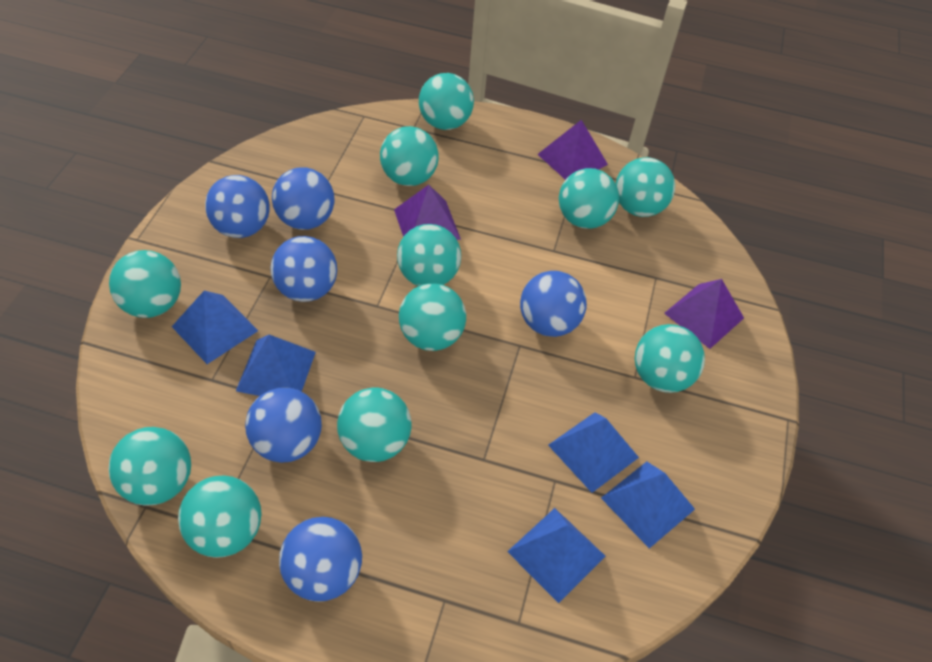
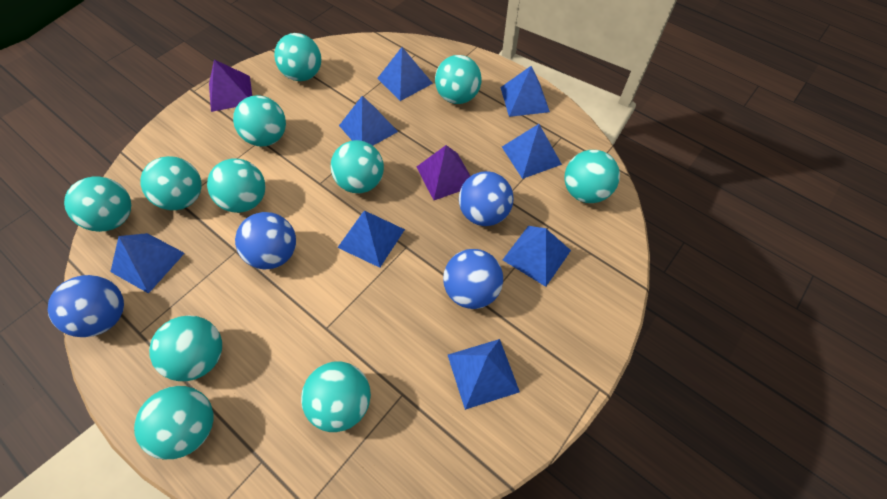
blue ball: 6 -> 4
blue pyramid: 5 -> 8
purple pyramid: 3 -> 2

